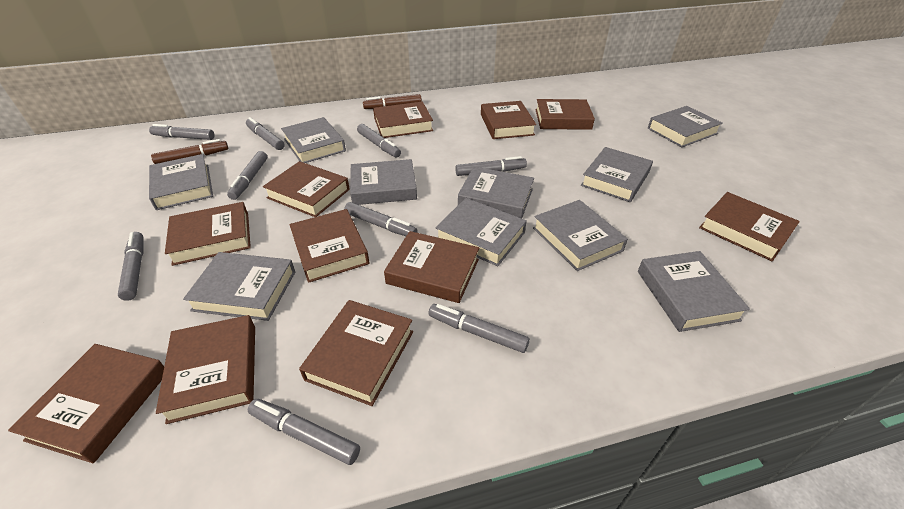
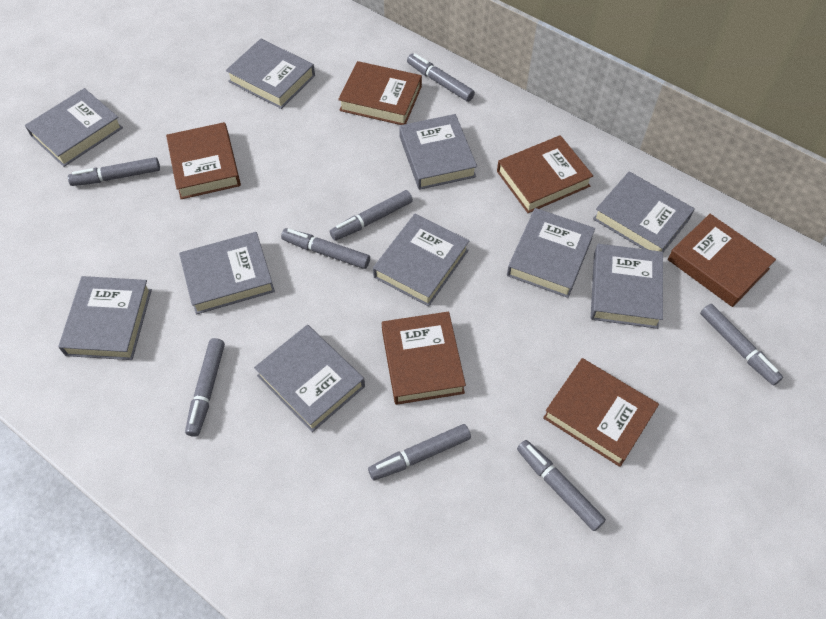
brown book: 11 -> 6
brown marker: 2 -> 0
grey marker: 9 -> 8

